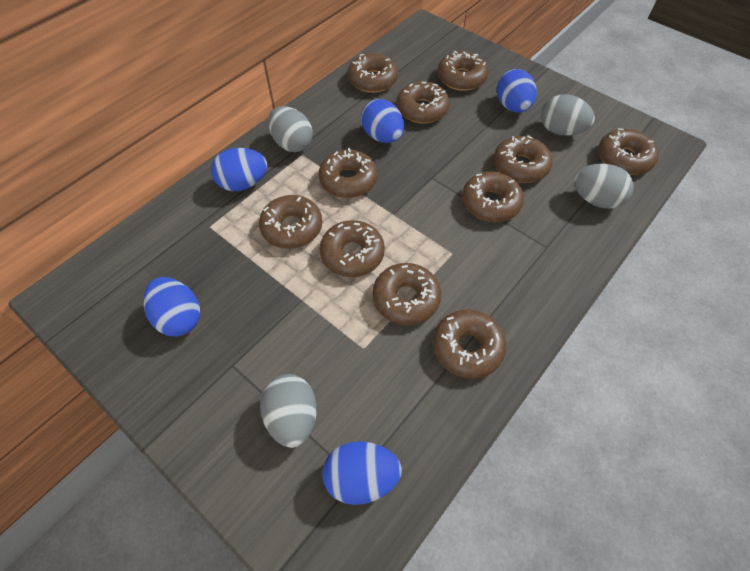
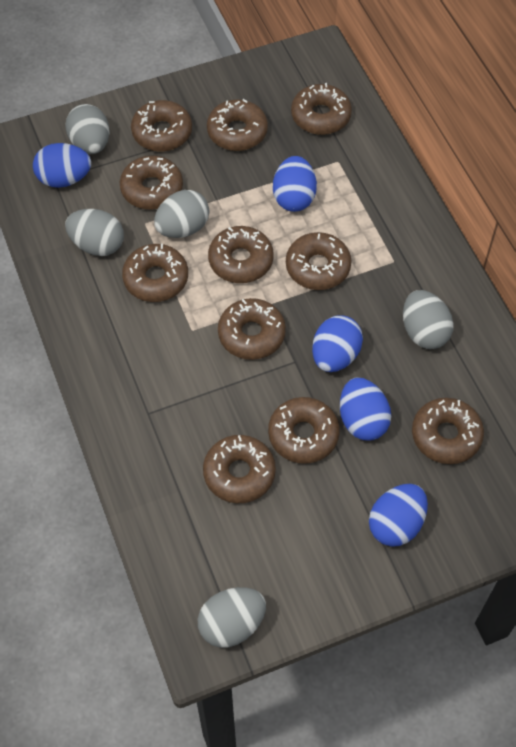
grey egg: 4 -> 5

